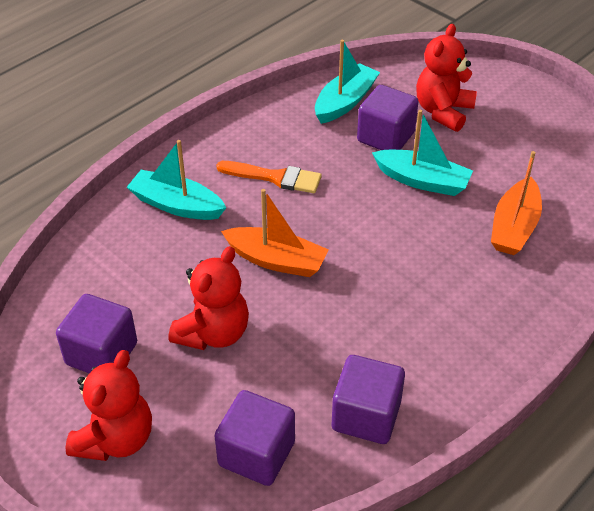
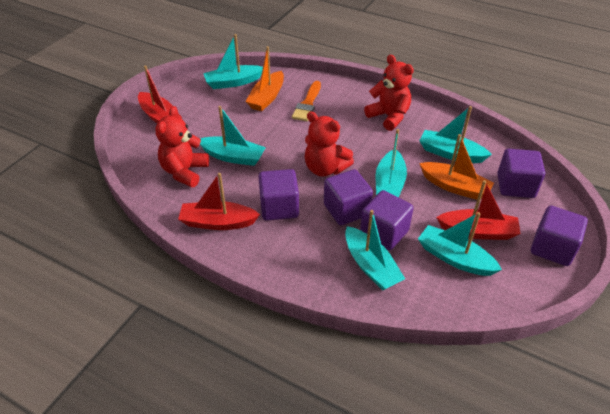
purple cube: 4 -> 5
red boat: 0 -> 3
turquoise boat: 3 -> 6

